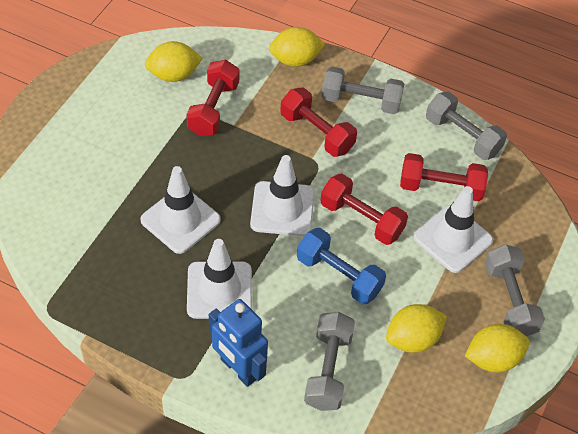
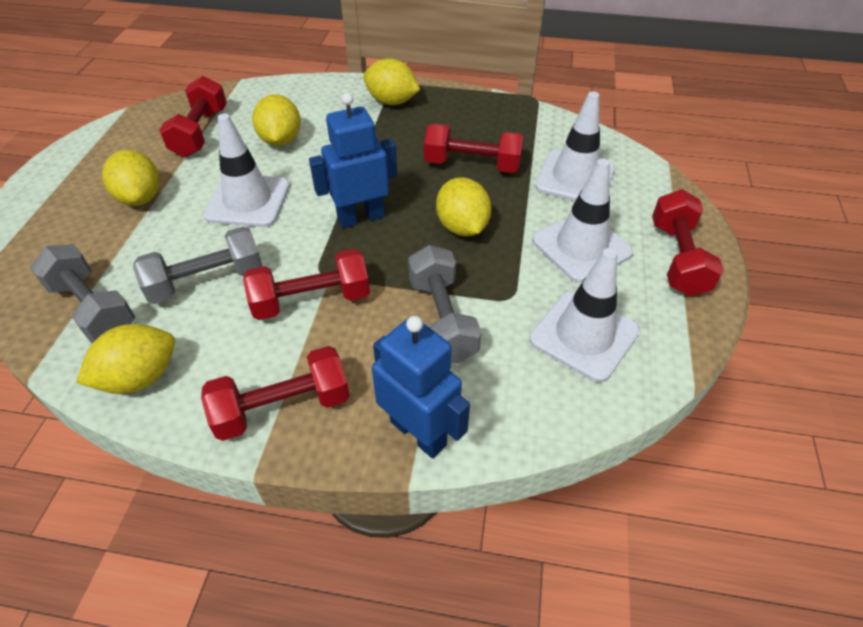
blue dumbbell: 1 -> 0
blue robot: 1 -> 2
grey dumbbell: 4 -> 3
red dumbbell: 4 -> 5
yellow lemon: 4 -> 5

